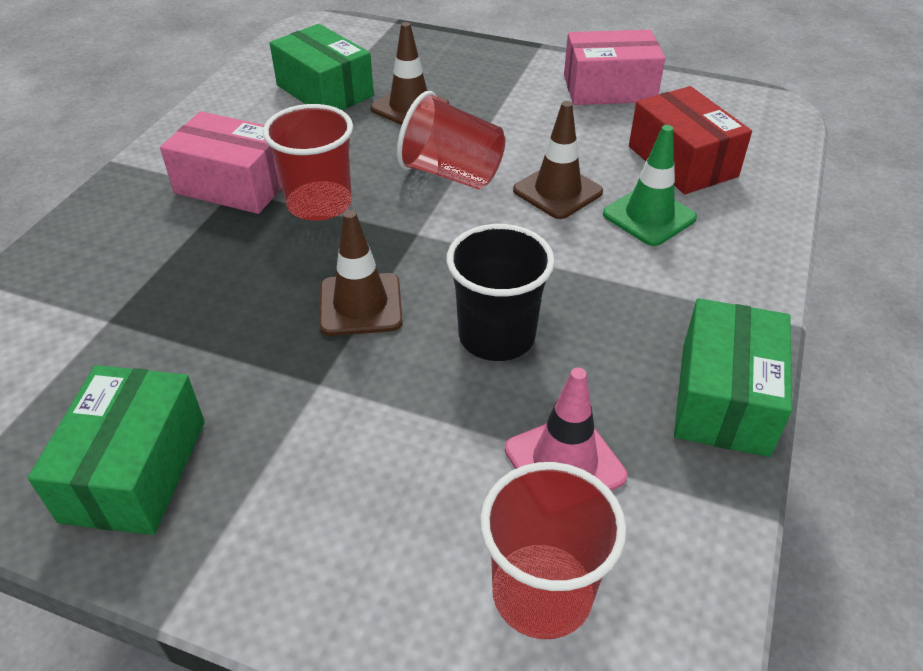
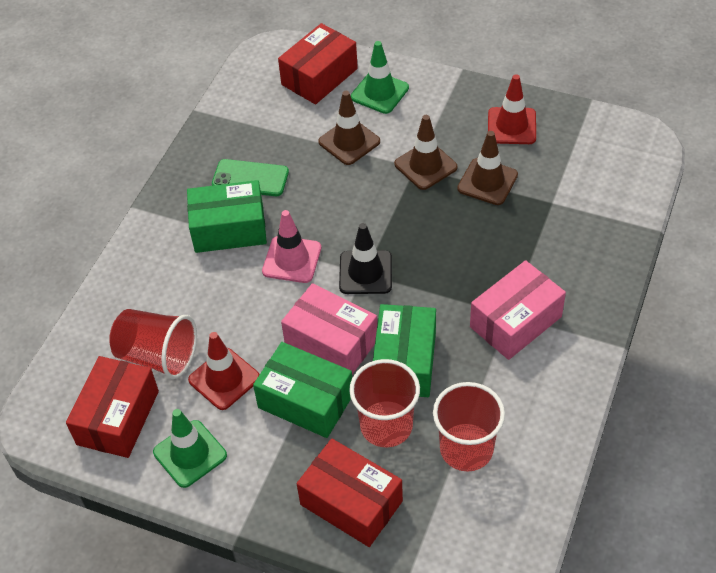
black cup: 1 -> 0
black traffic cone: 0 -> 1
green phone: 0 -> 1
green traffic cone: 1 -> 2
red box: 1 -> 3
red traffic cone: 0 -> 2

